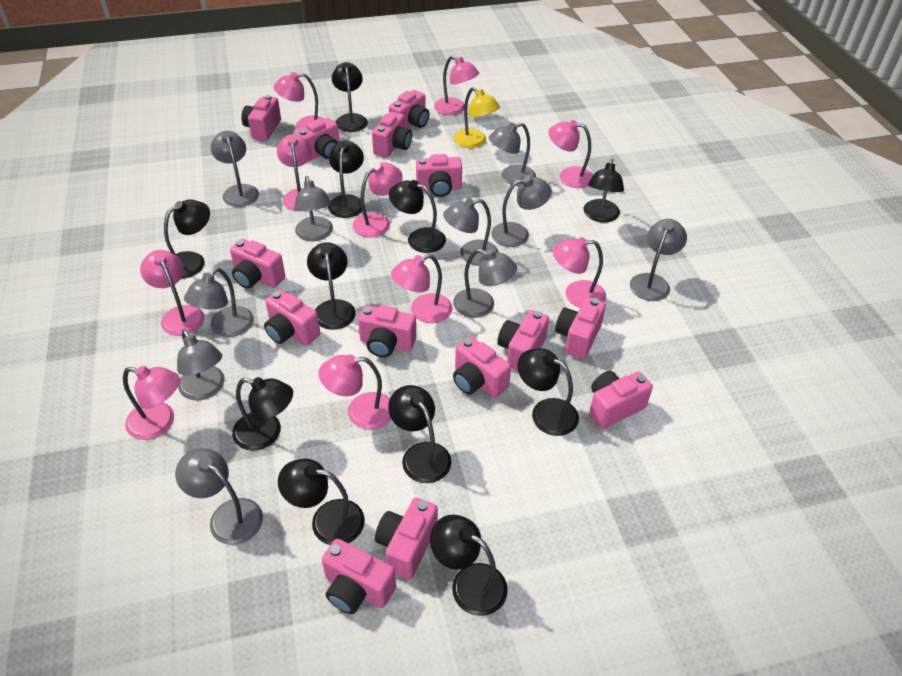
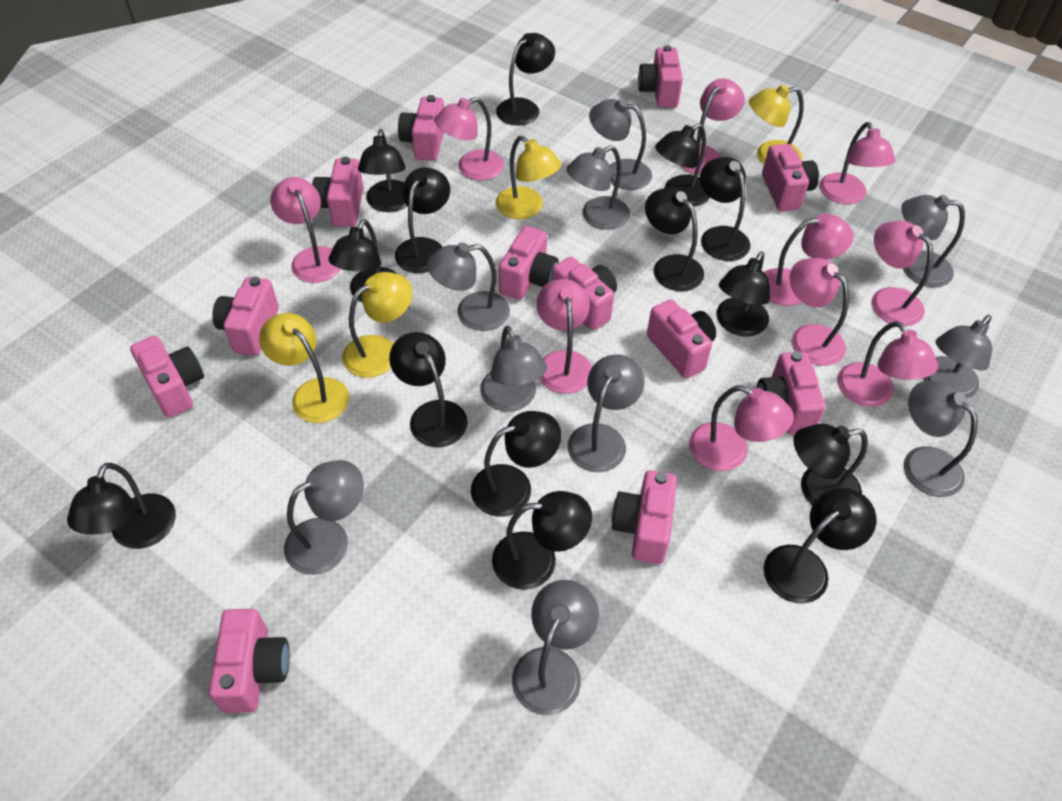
black lamp: 11 -> 14
pink camera: 14 -> 12
yellow lamp: 1 -> 4

